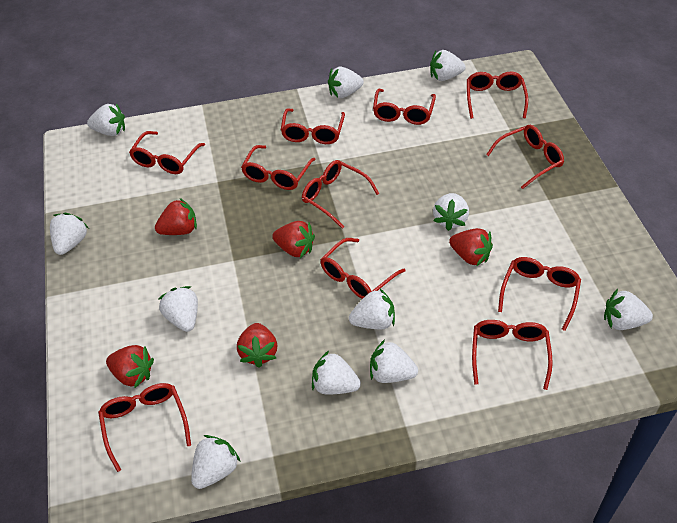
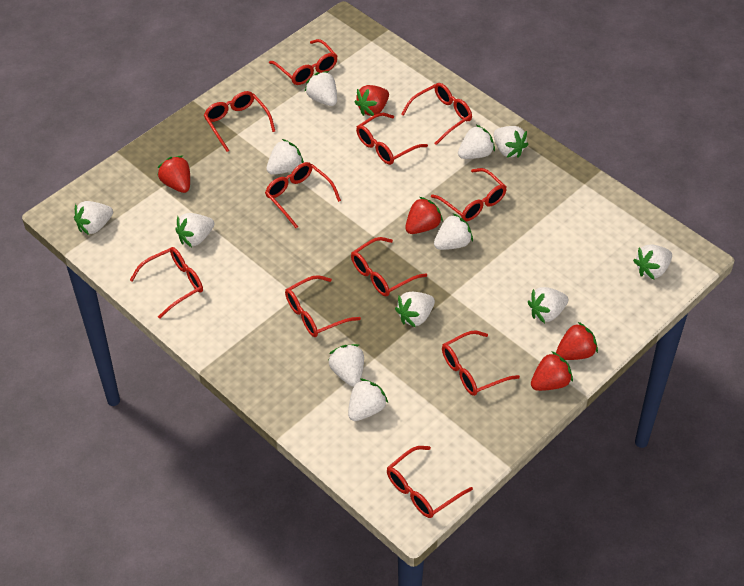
white strawberry: 11 -> 12

